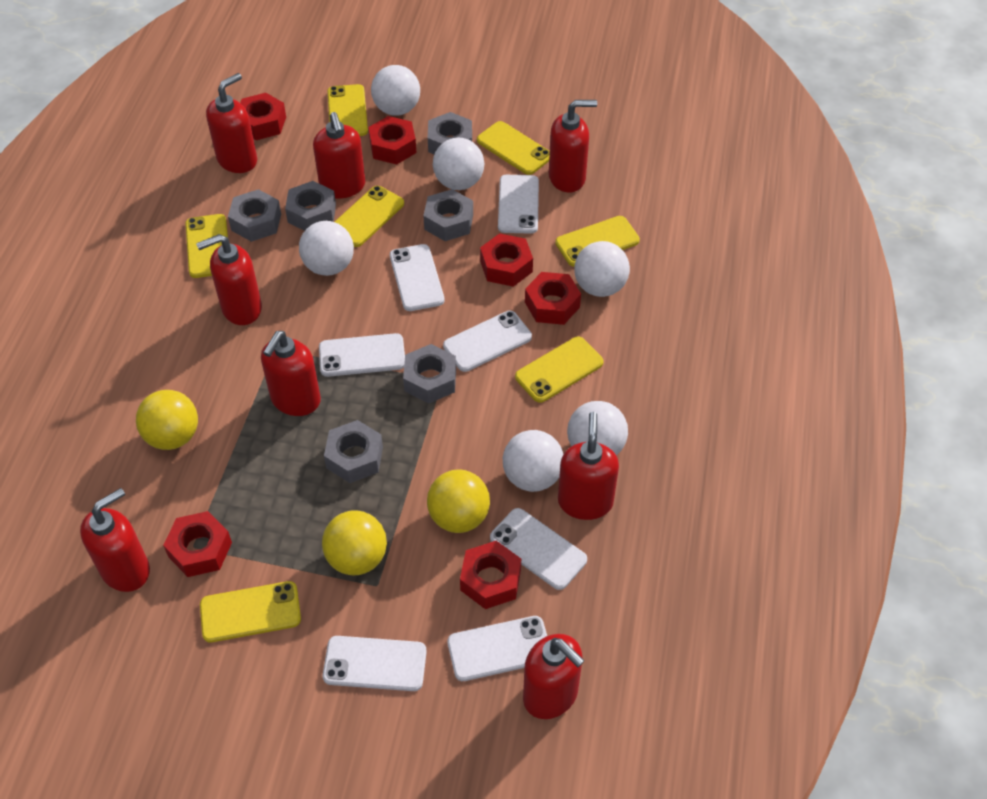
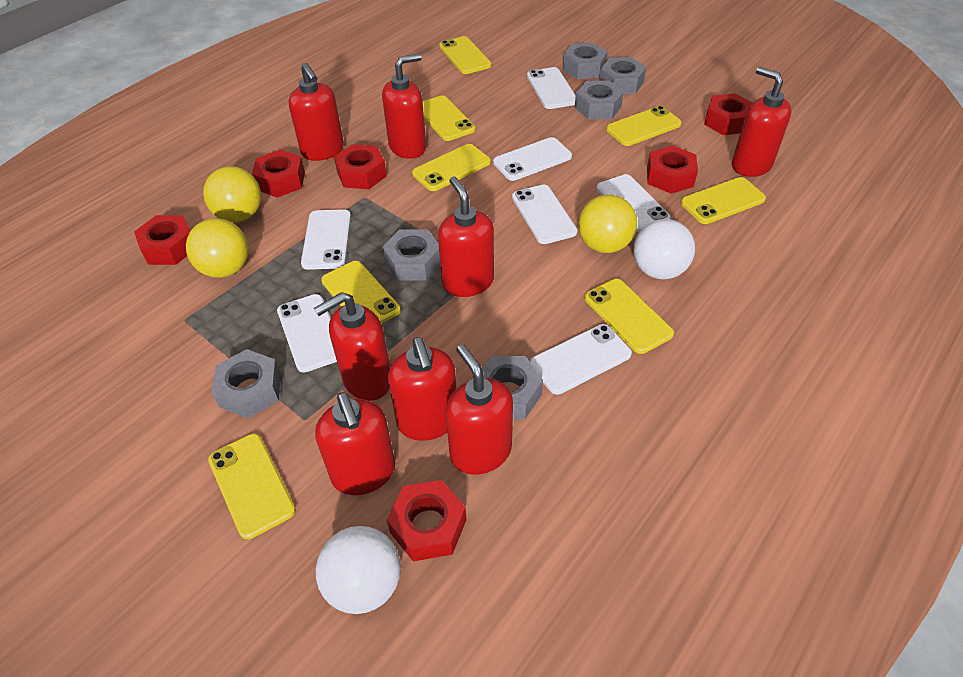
white ball: 6 -> 2
yellow phone: 7 -> 8

